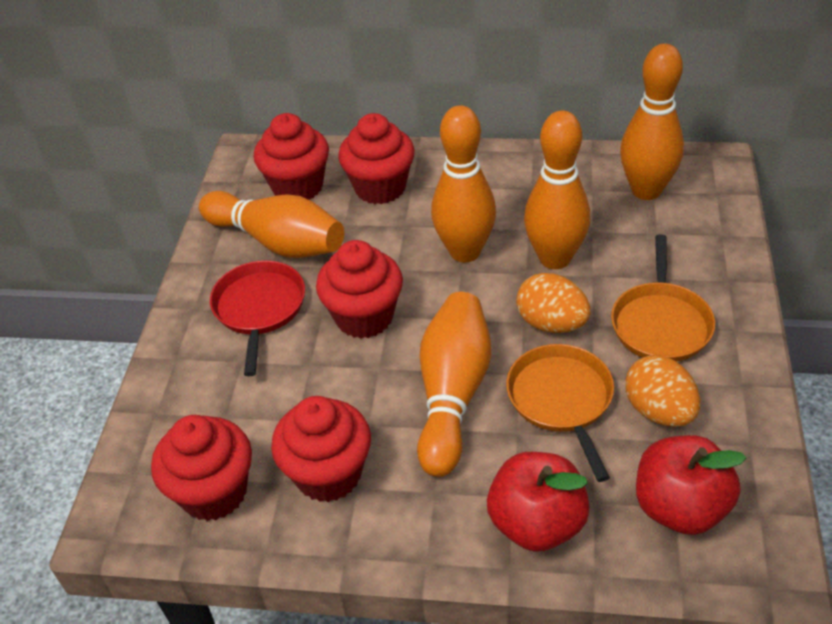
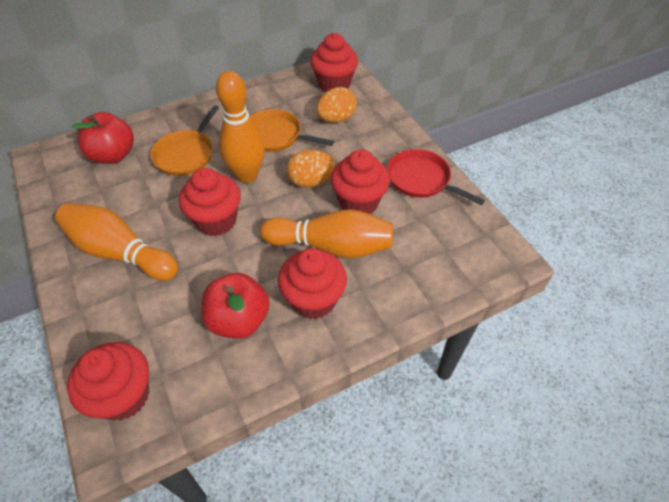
orange bowling pin: 5 -> 3

